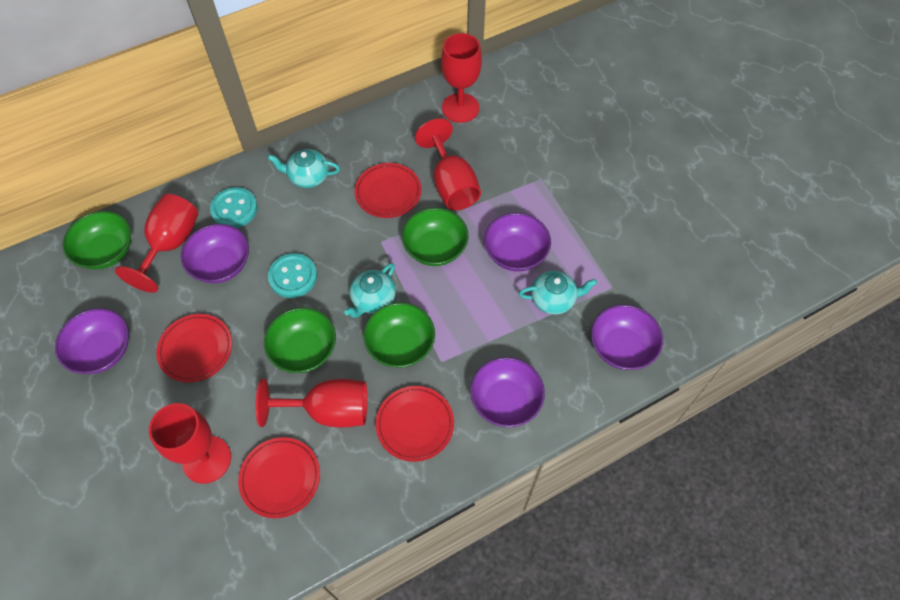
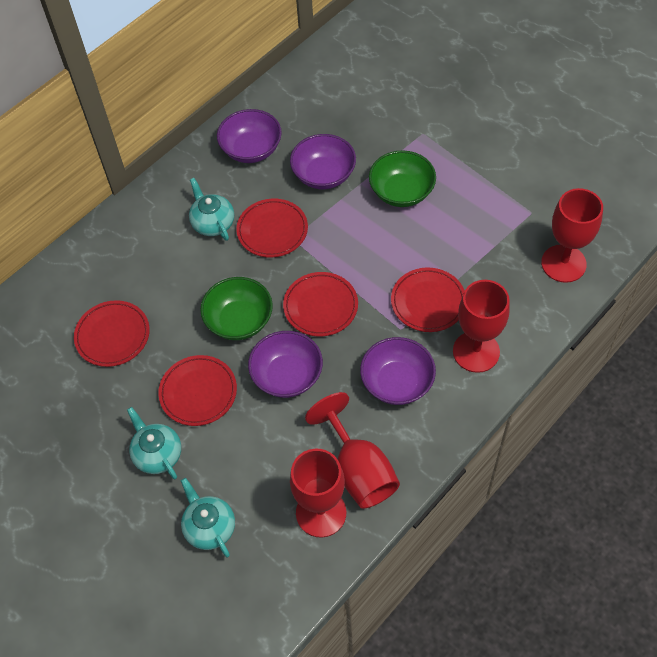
green bowl: 4 -> 2
purple bowl: 5 -> 4
red goblet: 5 -> 4
red plate: 4 -> 5
turquoise button: 2 -> 0

